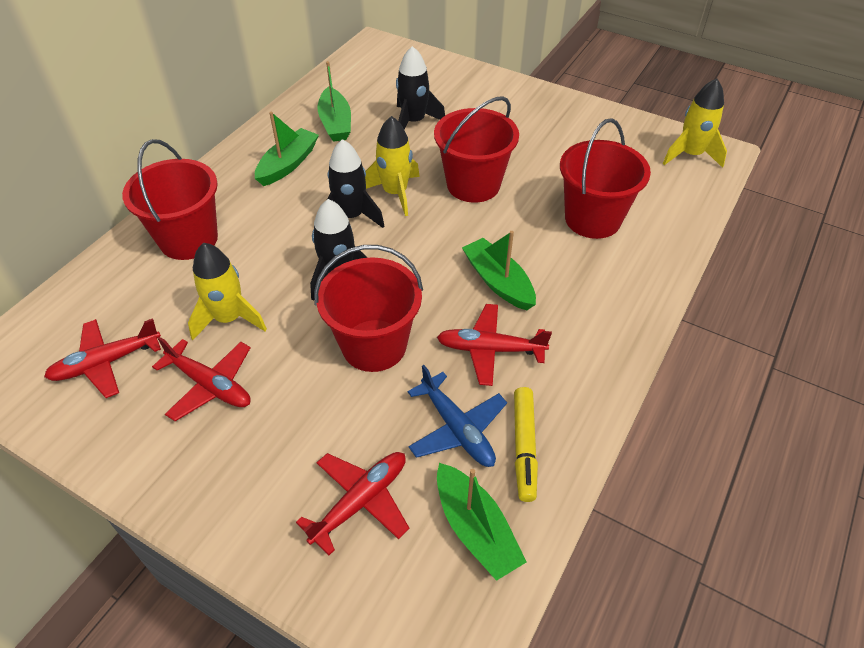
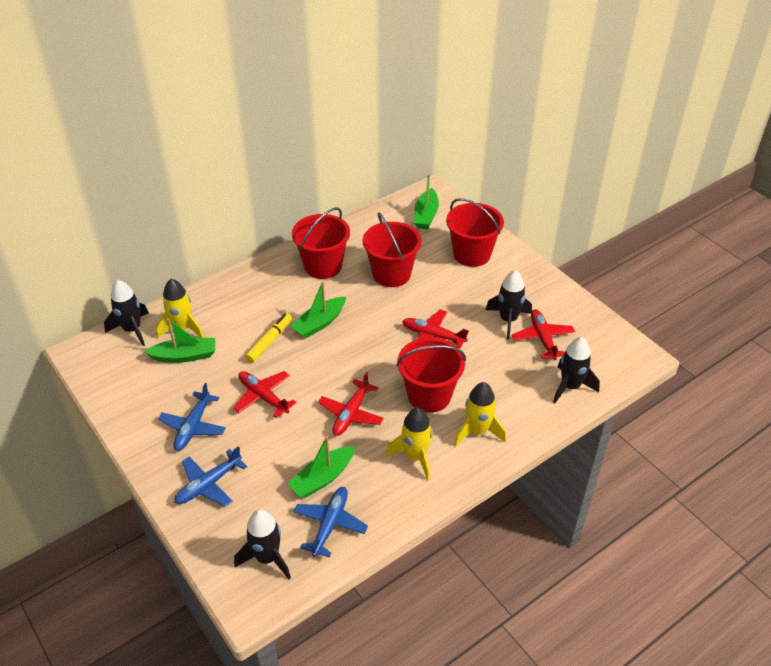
black rocket: 3 -> 4
blue plane: 1 -> 3

